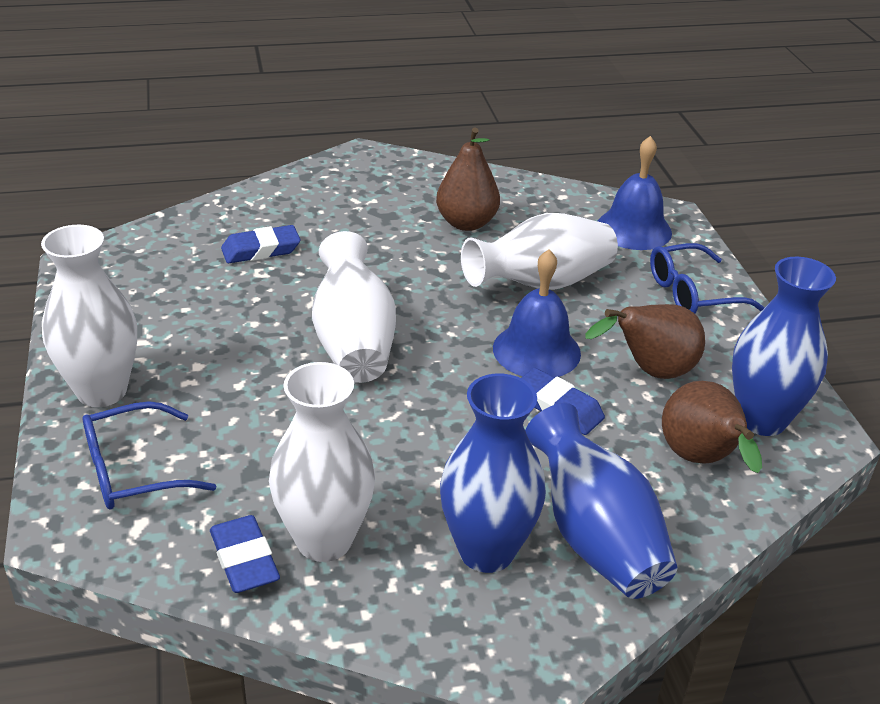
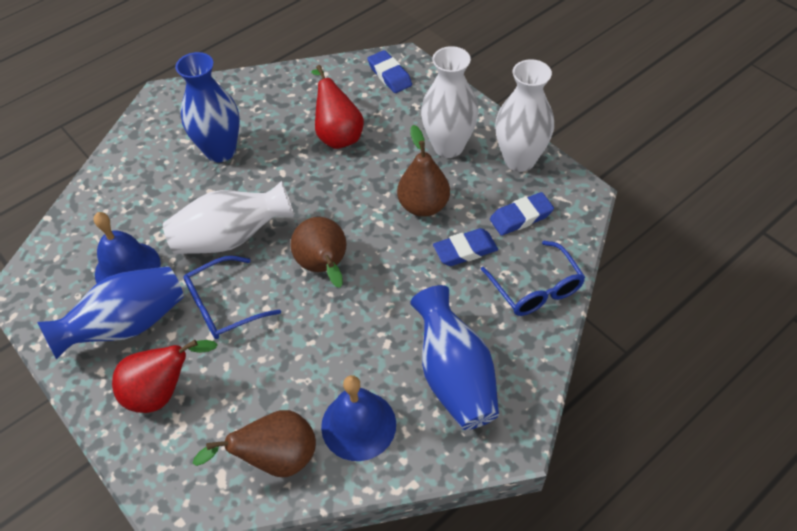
red pear: 0 -> 2
white vase: 4 -> 3

